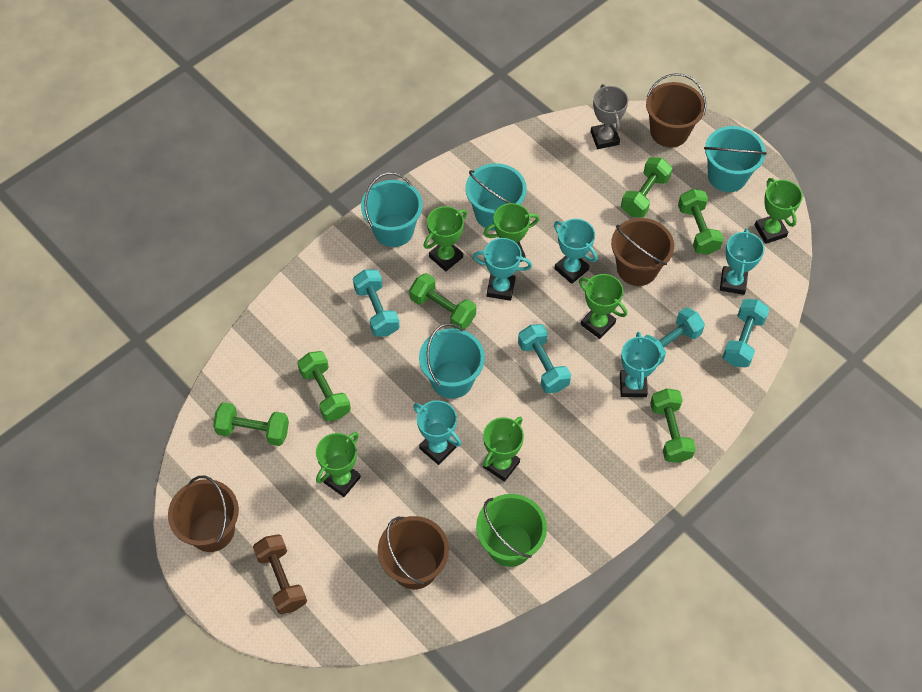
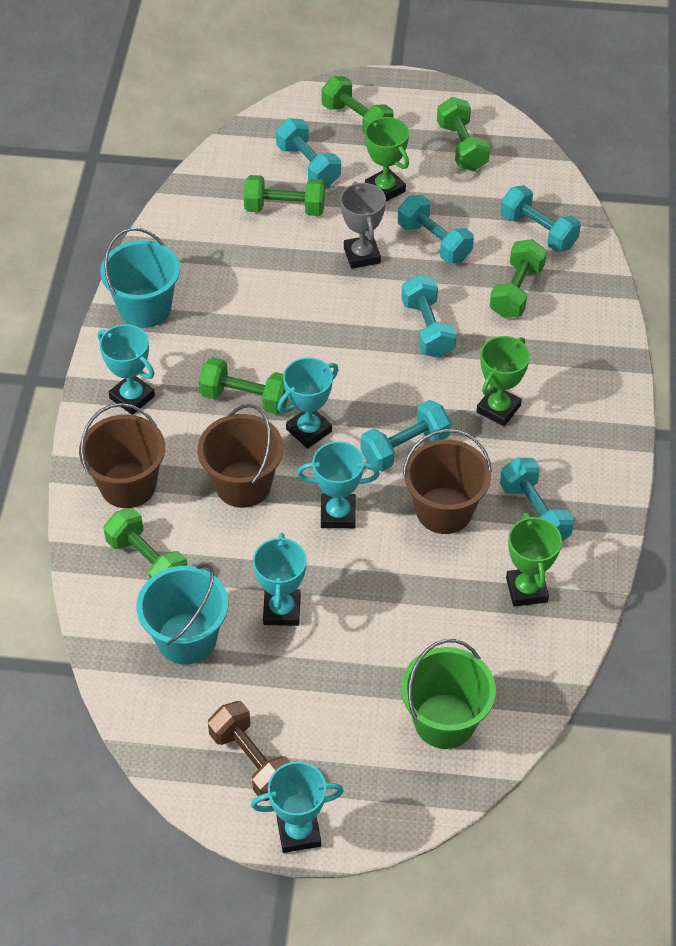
brown bucket: 4 -> 3
green trophy: 6 -> 3
turquoise bucket: 4 -> 2
turquoise dumbbell: 4 -> 6

